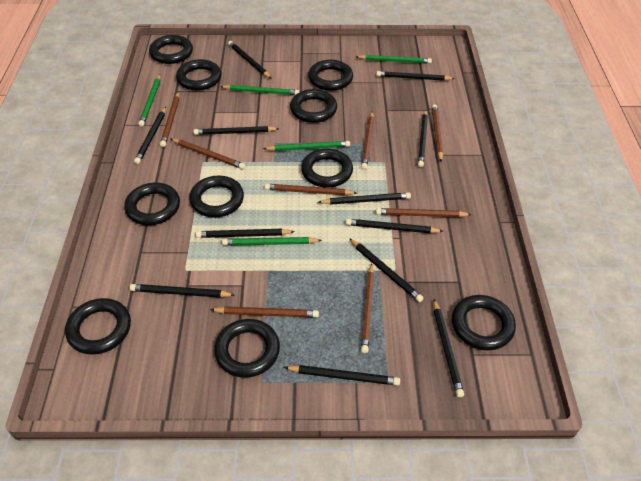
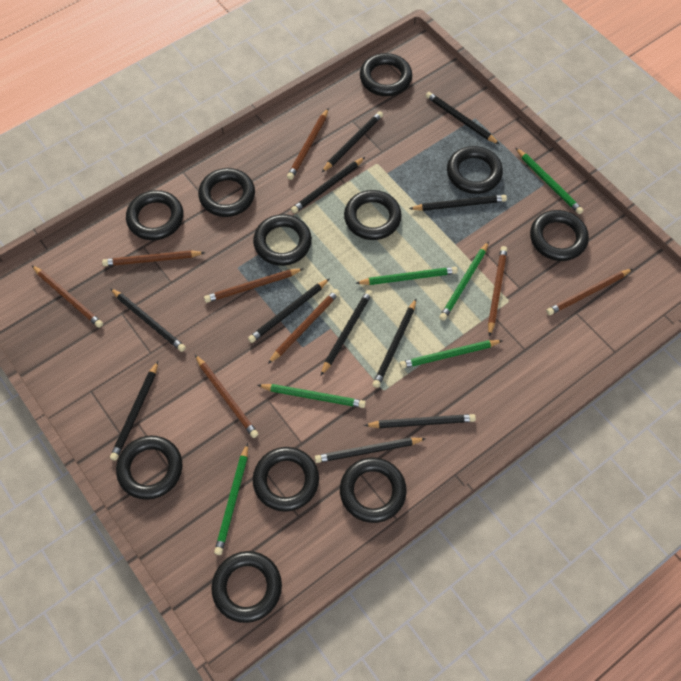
black pencil: 12 -> 11
black ring: 10 -> 11
green pencil: 5 -> 6

